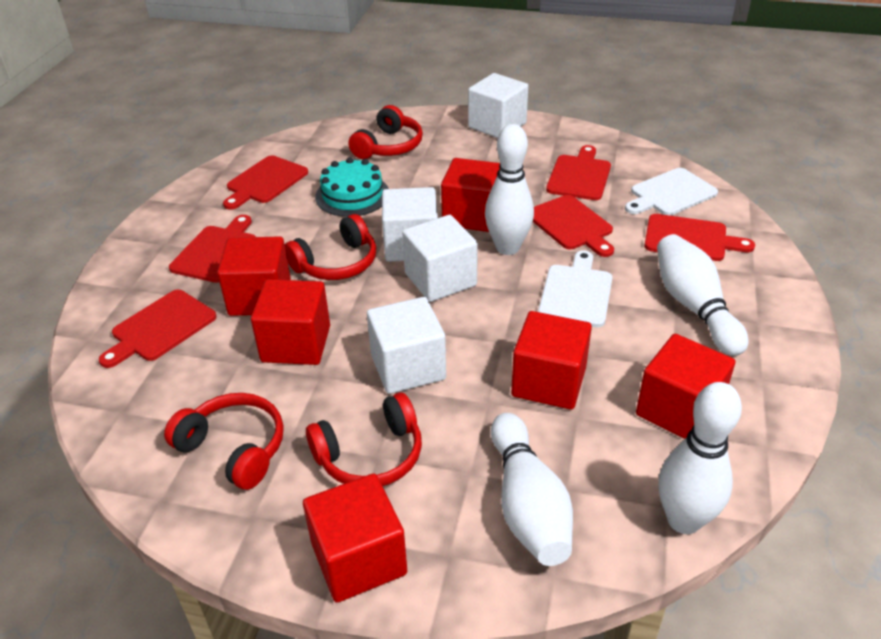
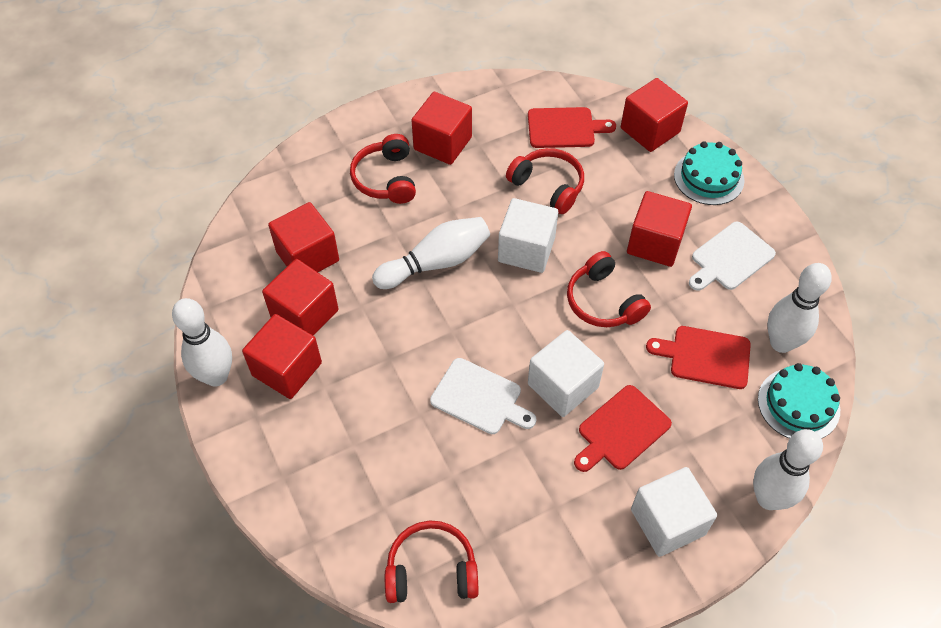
red cutting board: 6 -> 3
turquoise cake: 1 -> 2
white cube: 4 -> 3

